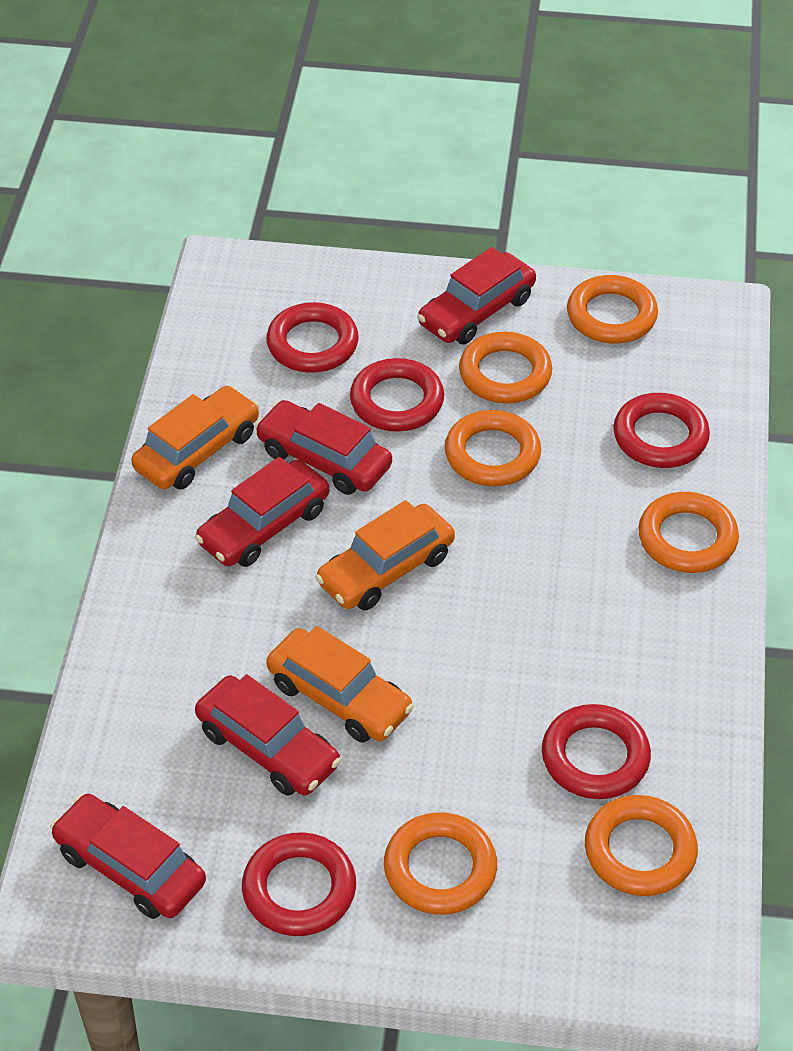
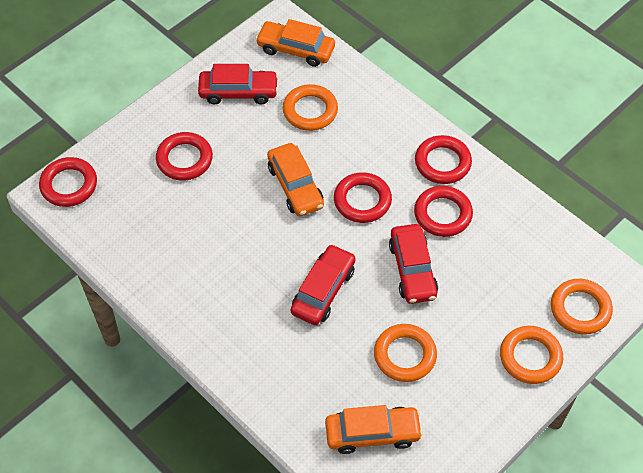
orange ring: 6 -> 4
red car: 5 -> 3

